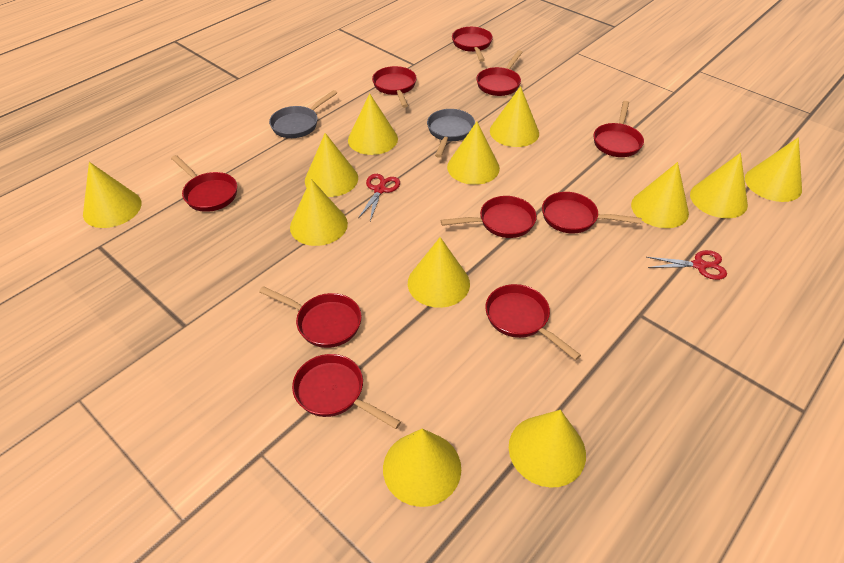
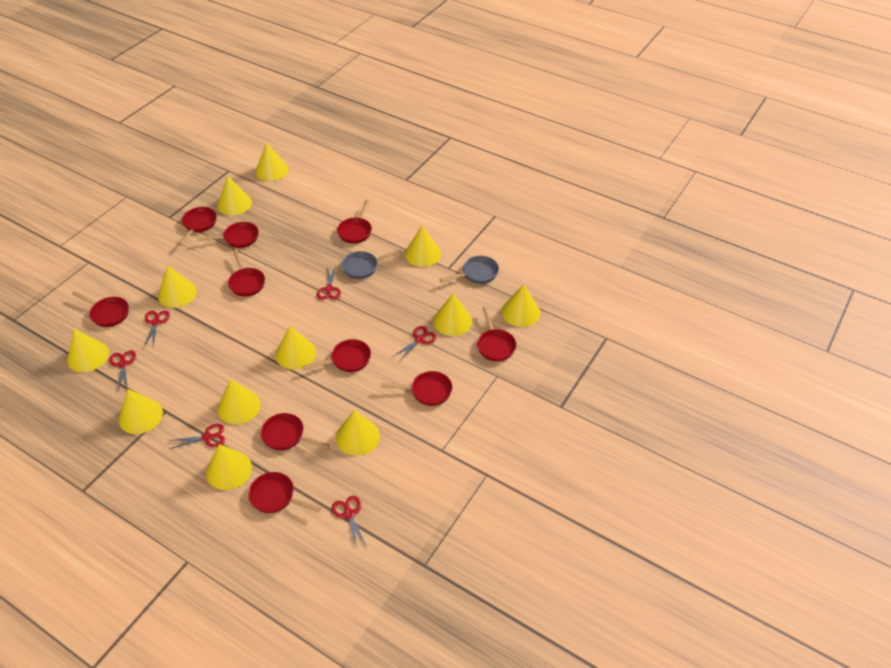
red scissors: 2 -> 6

